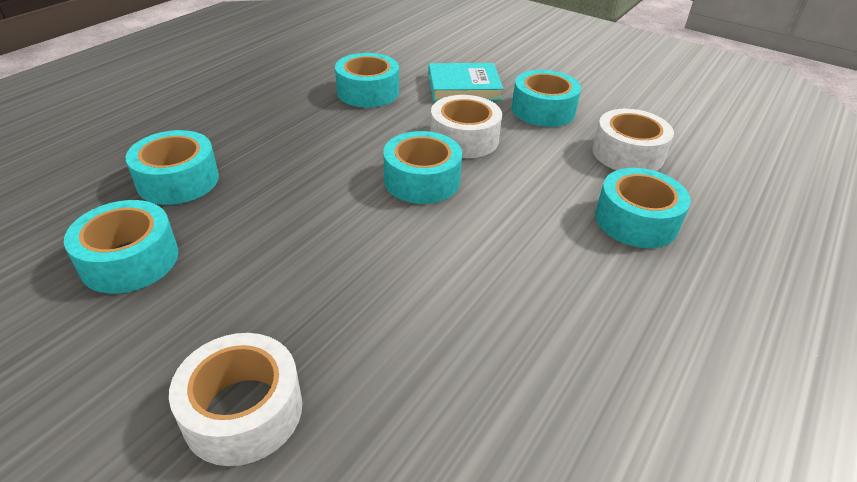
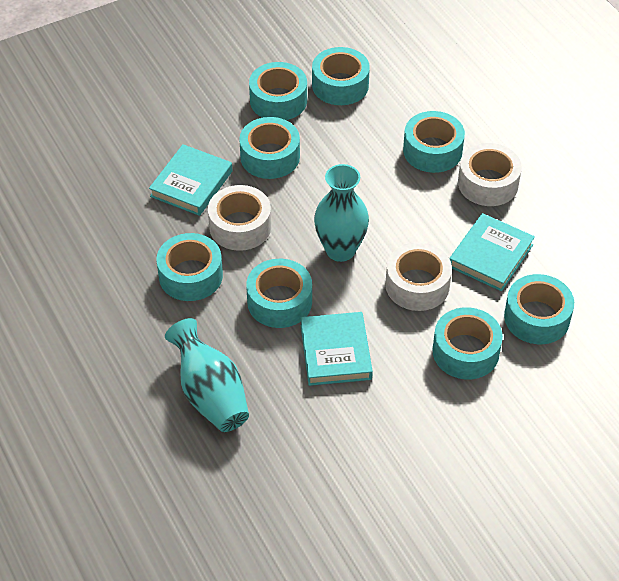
turquoise book: 1 -> 3
turquoise tape: 6 -> 8
turquoise vase: 0 -> 2

